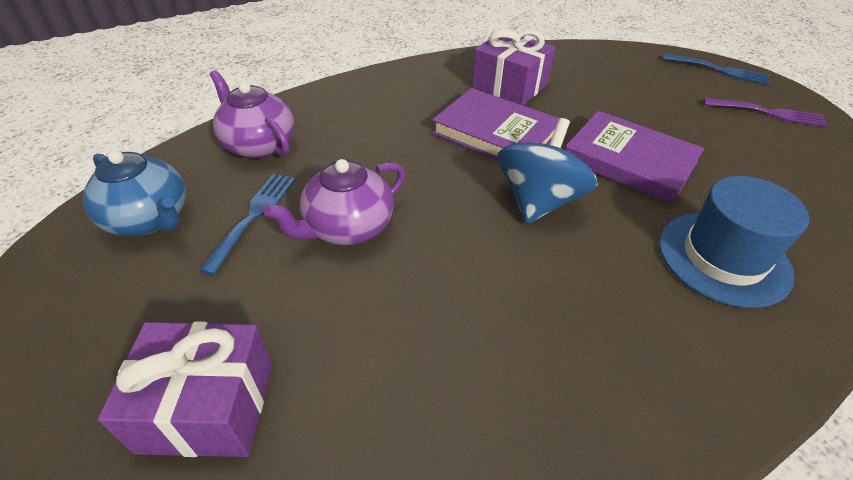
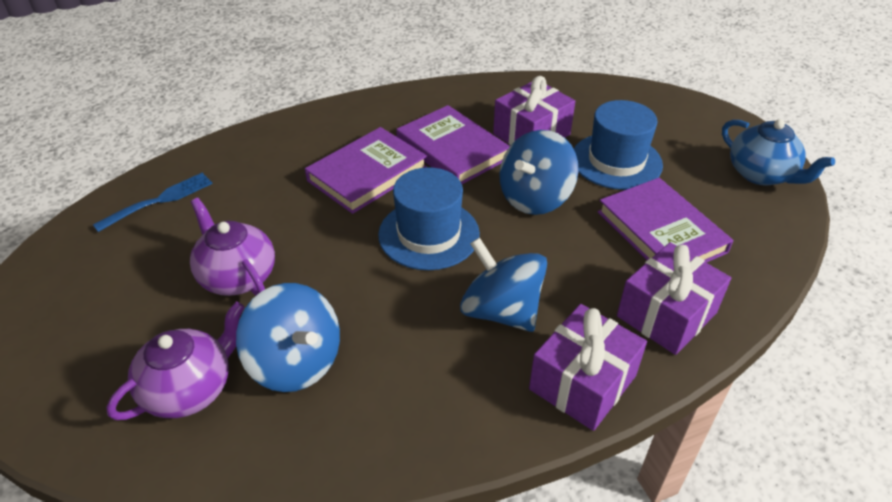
blue fork: 2 -> 1
blue hat: 1 -> 2
blue spinning top: 1 -> 3
purple book: 2 -> 3
purple fork: 1 -> 0
purple gift: 2 -> 3

